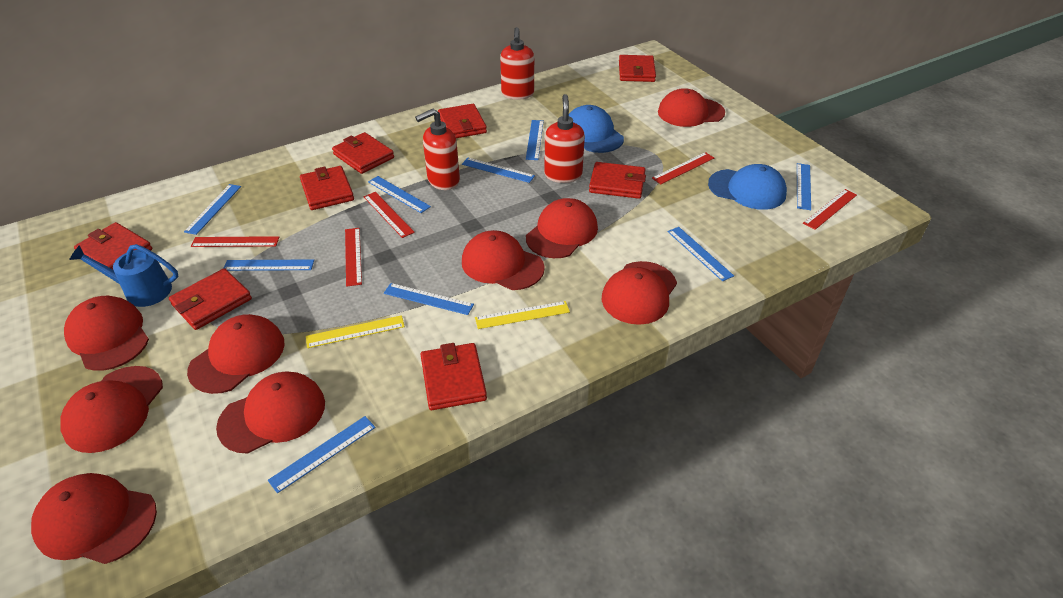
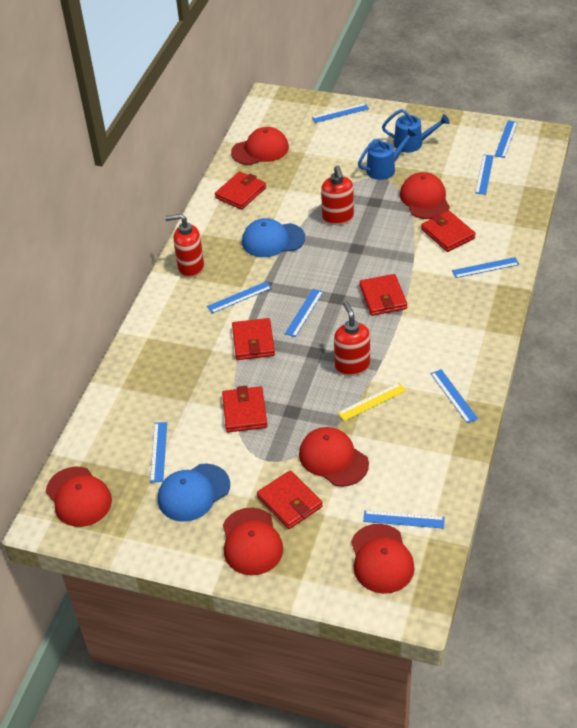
blue watering can: 1 -> 2
red cap: 9 -> 6
red ruler: 5 -> 0
red wallet: 8 -> 6
yellow ruler: 2 -> 1

